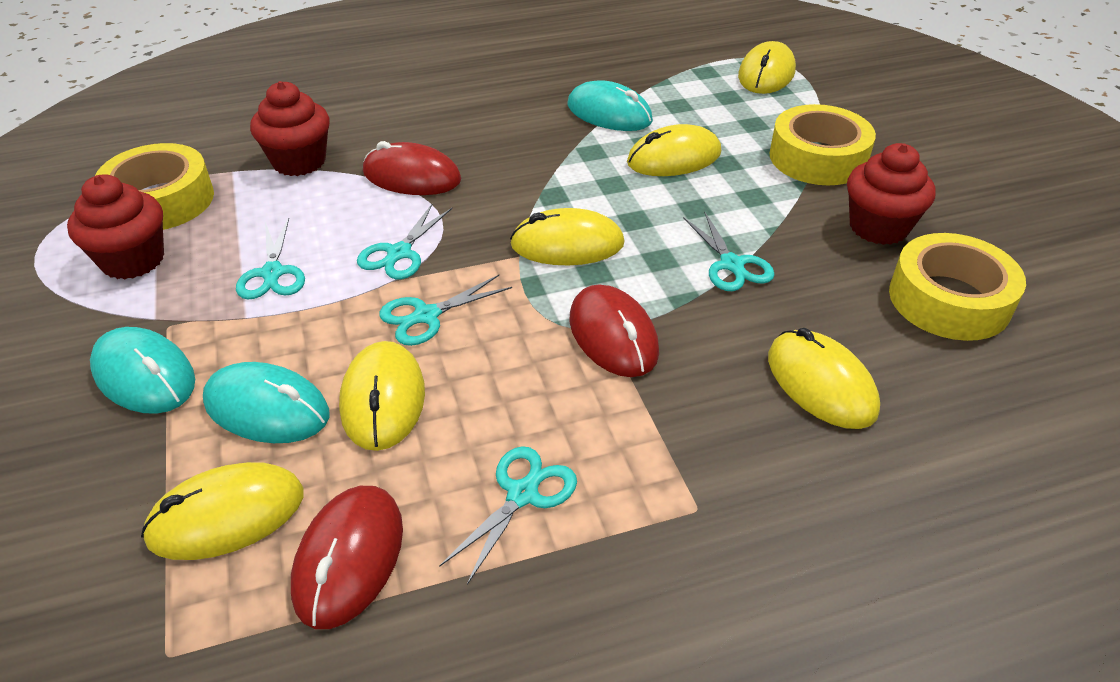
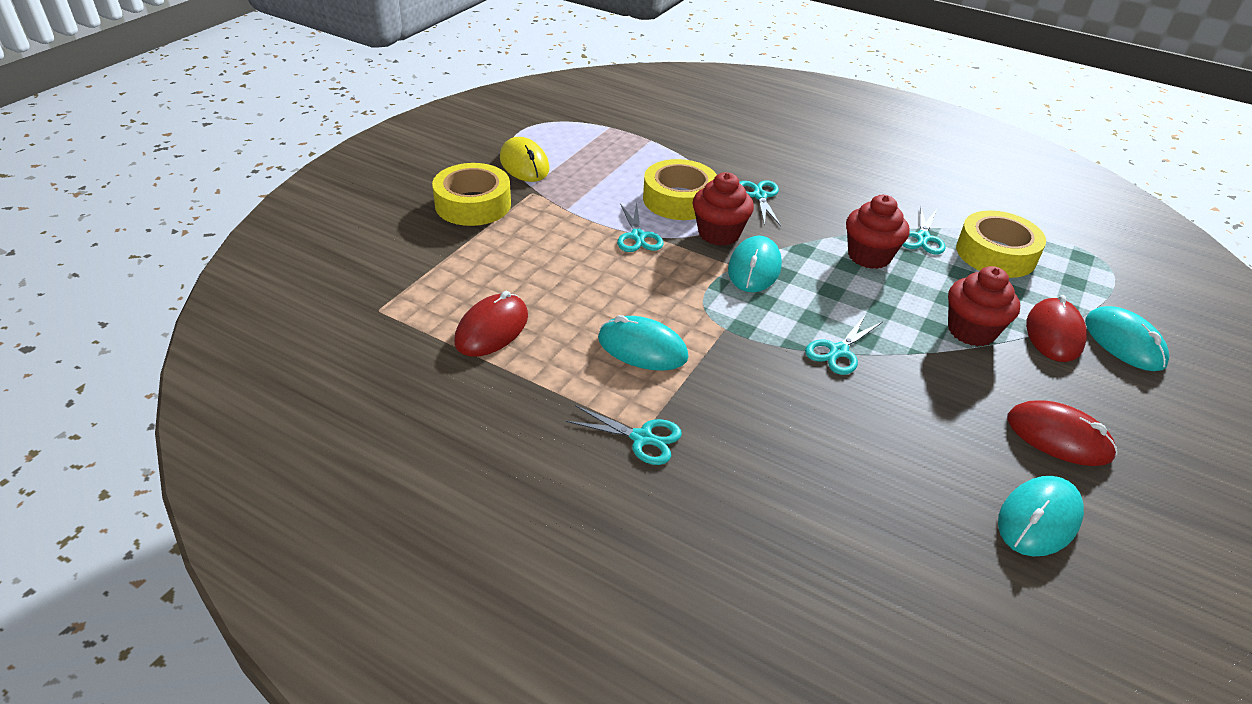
turquoise mouse: 3 -> 4
yellow mouse: 6 -> 1

